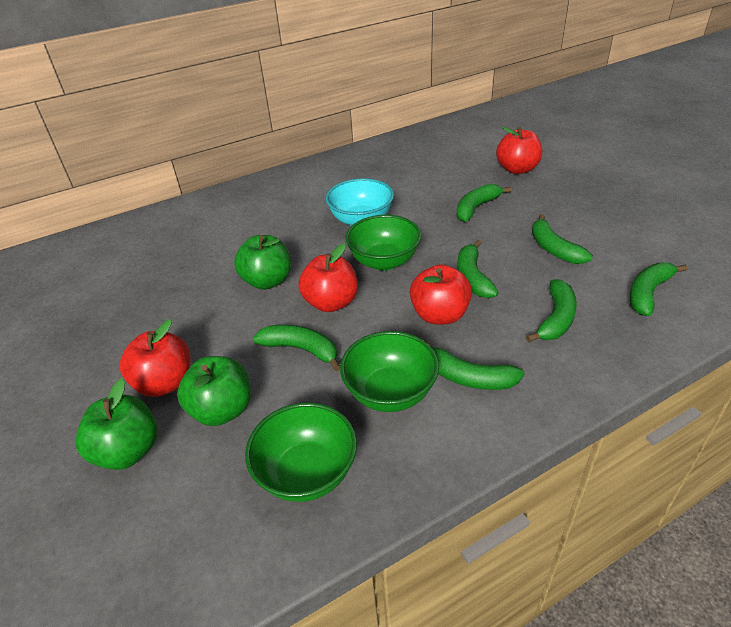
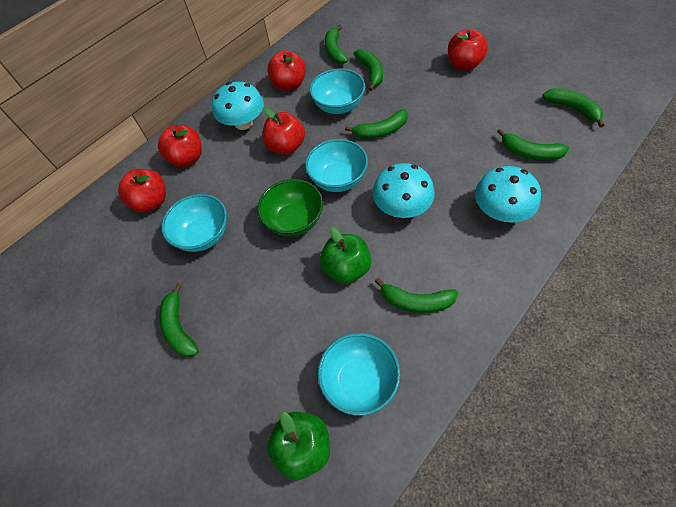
green apple: 3 -> 2
green bowl: 3 -> 1
red apple: 4 -> 5
turquoise bowl: 1 -> 4
turquoise mushroom: 0 -> 3

